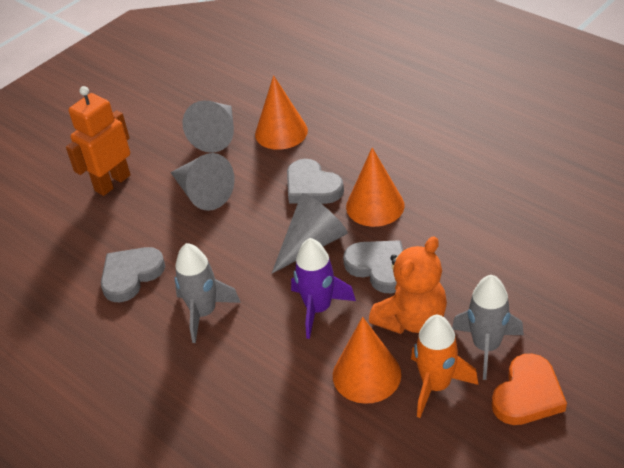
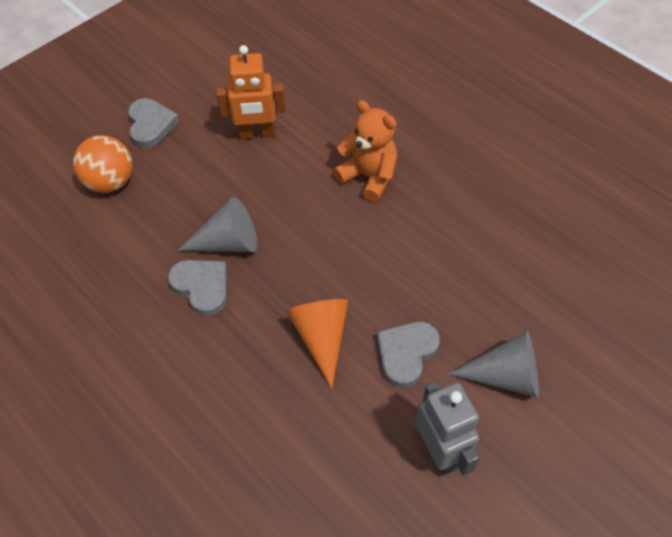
grey cone: 3 -> 2
grey robot: 0 -> 1
grey rocket: 2 -> 0
orange ball: 0 -> 1
orange cone: 3 -> 1
orange heart: 1 -> 0
orange rocket: 1 -> 0
purple rocket: 1 -> 0

